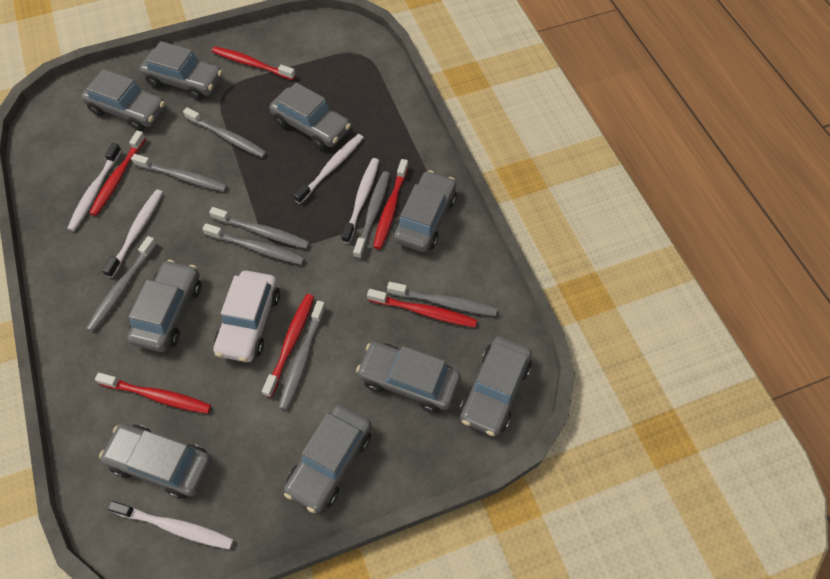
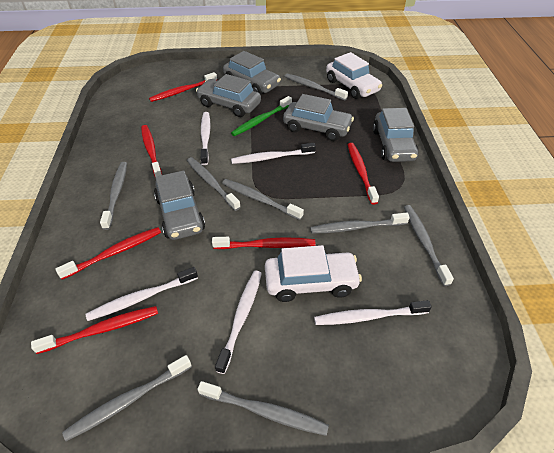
green toothbrush: 0 -> 1
grey car: 9 -> 5
white car: 1 -> 2

